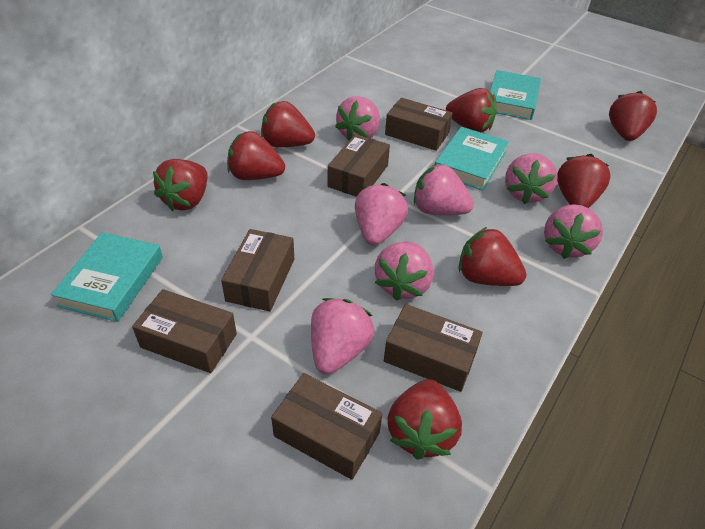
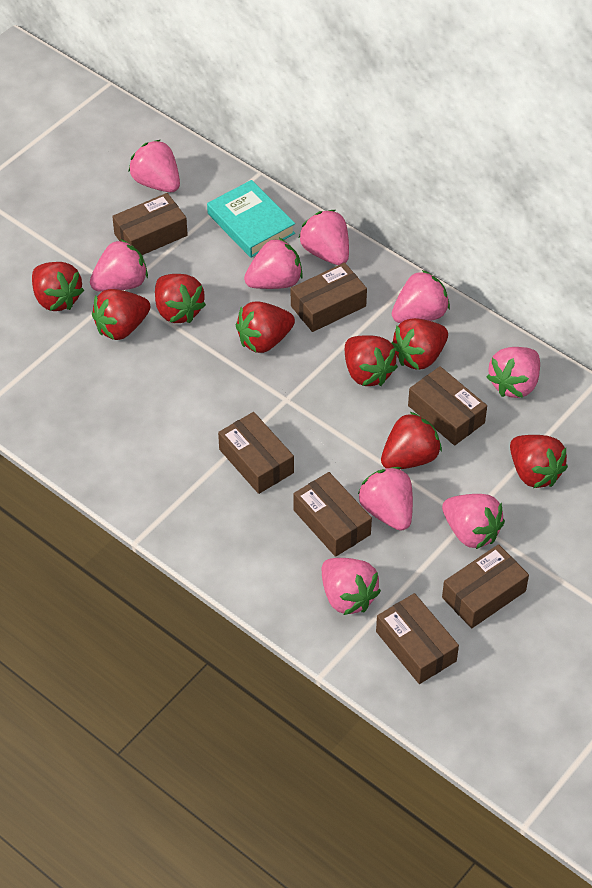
brown box: 6 -> 7
pink strawberry: 7 -> 9
turquoise book: 3 -> 1

